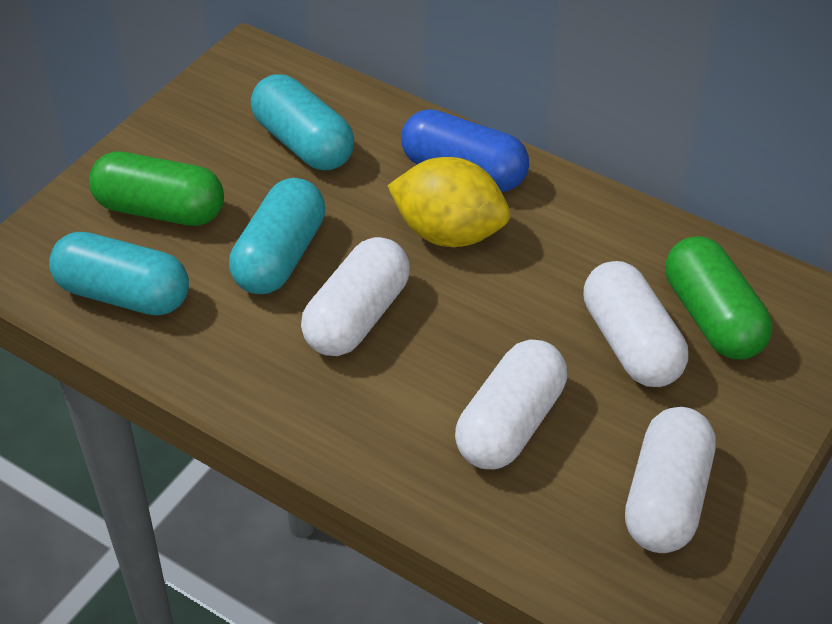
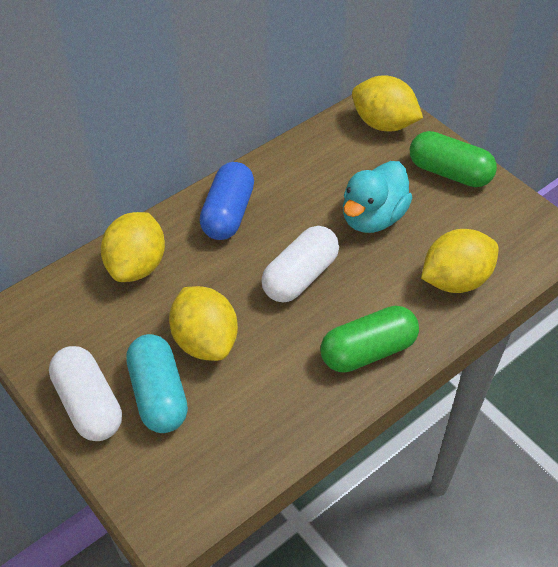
turquoise capsule: 3 -> 1
turquoise duck: 0 -> 1
white capsule: 4 -> 2
yellow lemon: 1 -> 4

